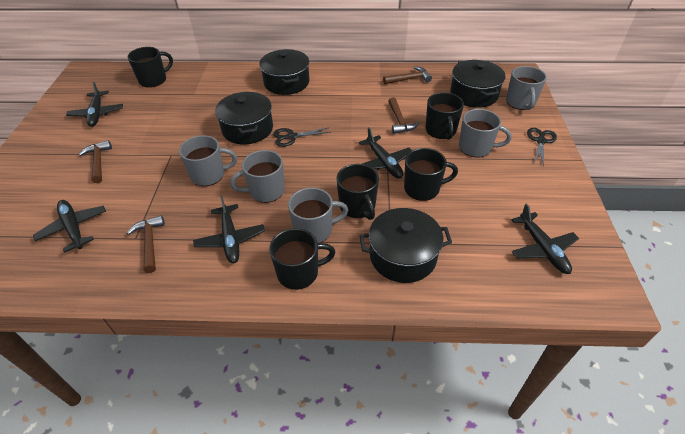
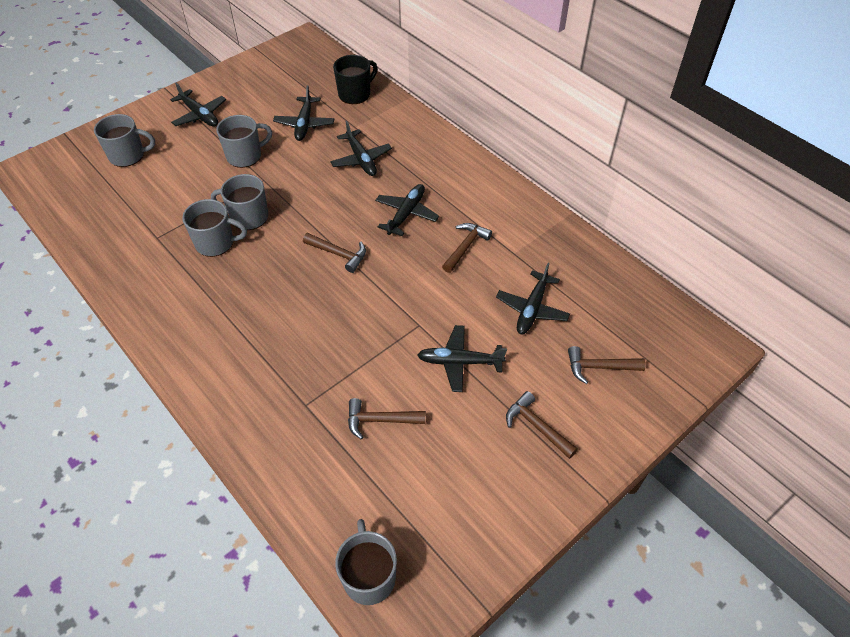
black mug: 5 -> 1
black plane: 5 -> 6
black pot: 4 -> 0
black scissors: 2 -> 0
brown hammer: 4 -> 5

